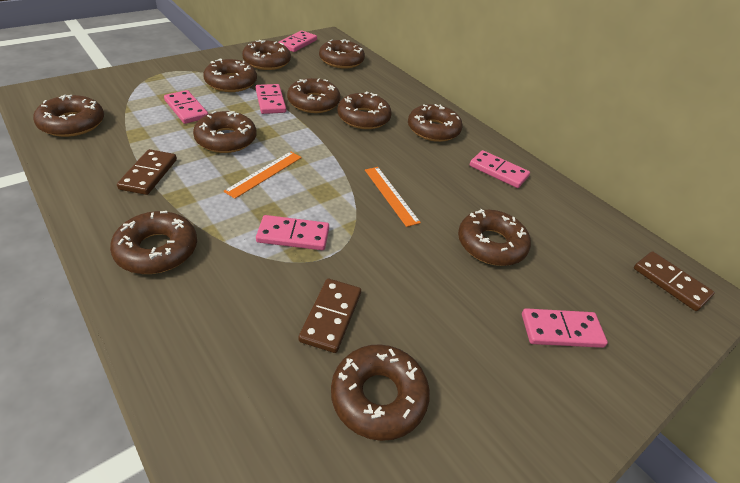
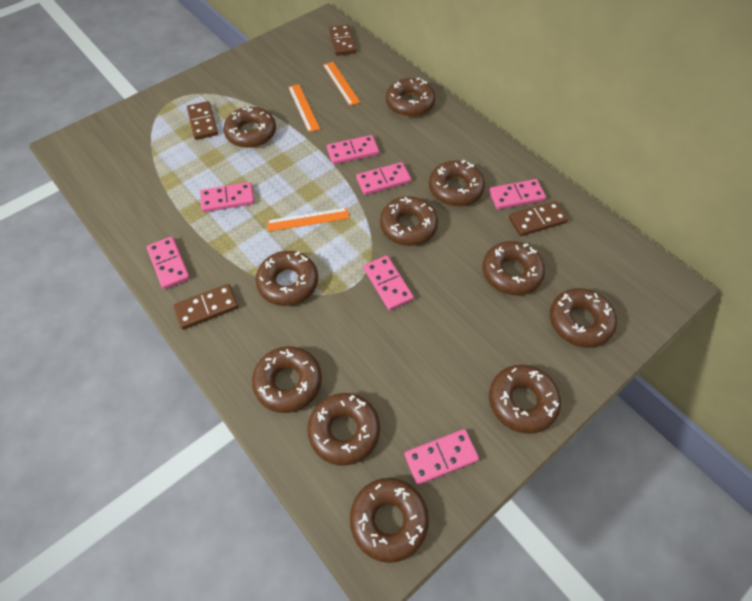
brown domino: 3 -> 4
orange ruler: 2 -> 3
pink domino: 6 -> 7

